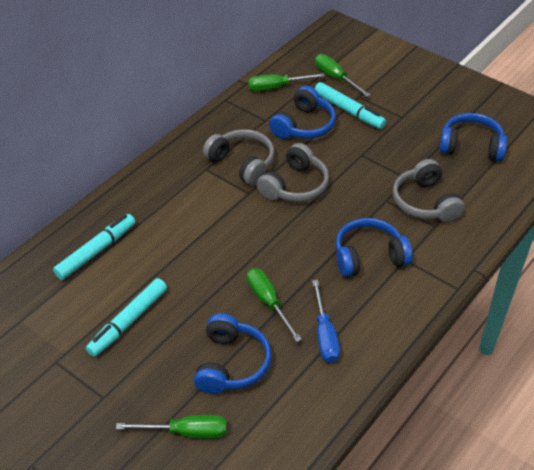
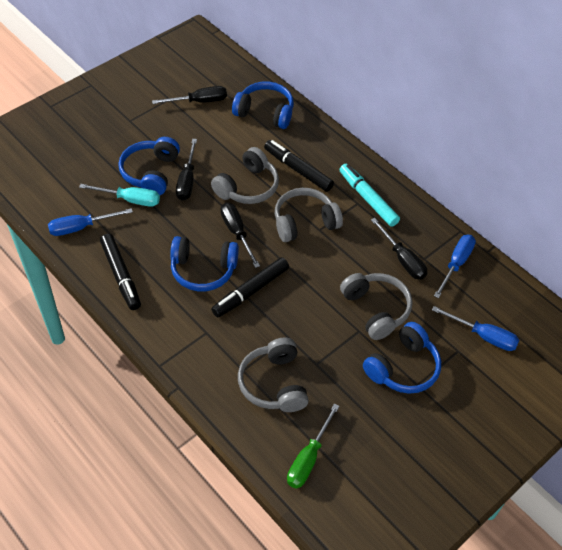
black marker: 0 -> 3
black screwdriver: 0 -> 4
blue screwdriver: 1 -> 3
green screwdriver: 4 -> 1
grey headphones: 3 -> 4
turquoise marker: 3 -> 1
turquoise screwdriver: 0 -> 1

